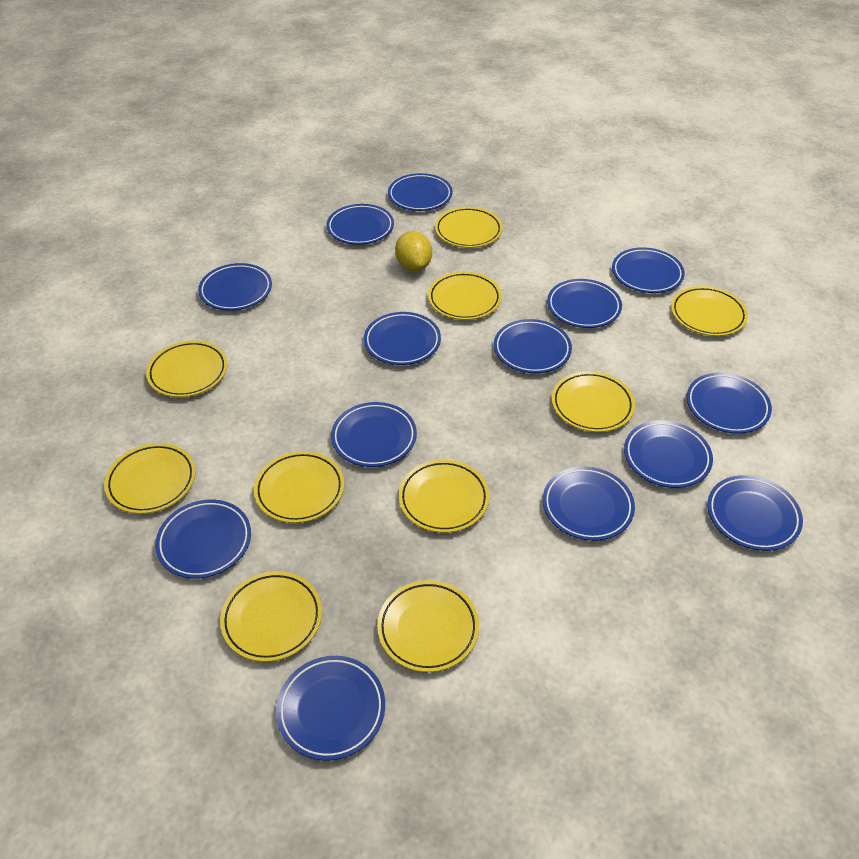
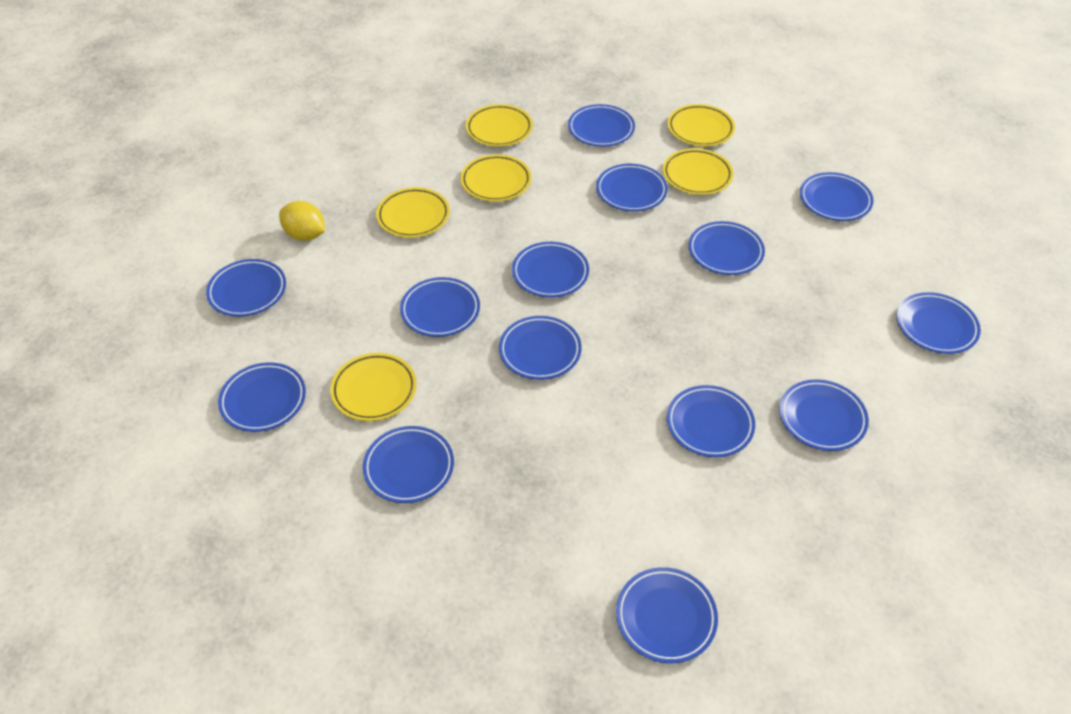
yellow plate: 10 -> 6

